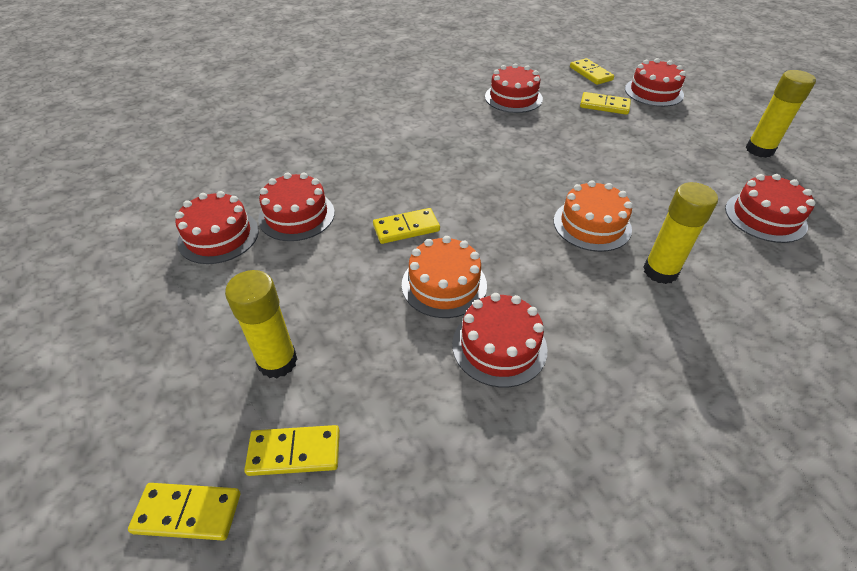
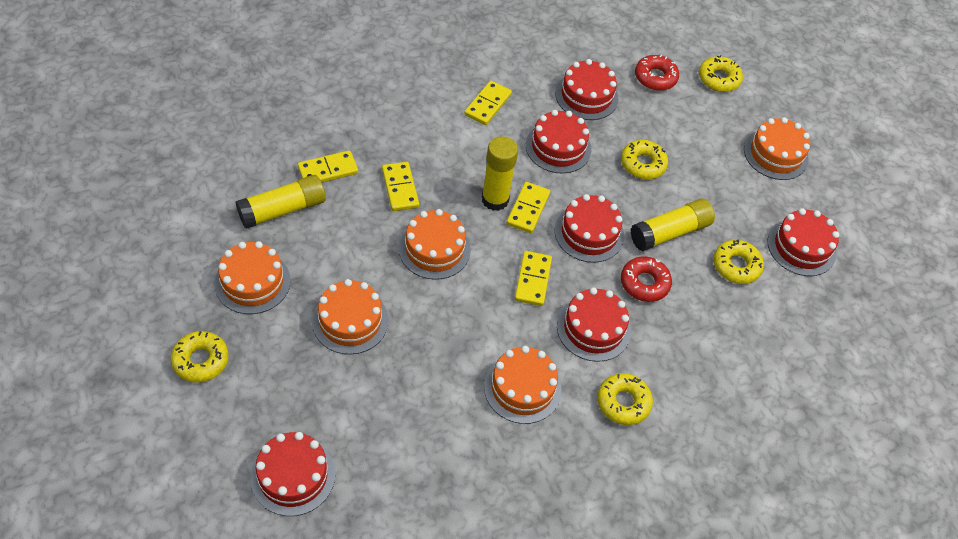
orange cake: 2 -> 5
red donut: 0 -> 2
yellow donut: 0 -> 5

